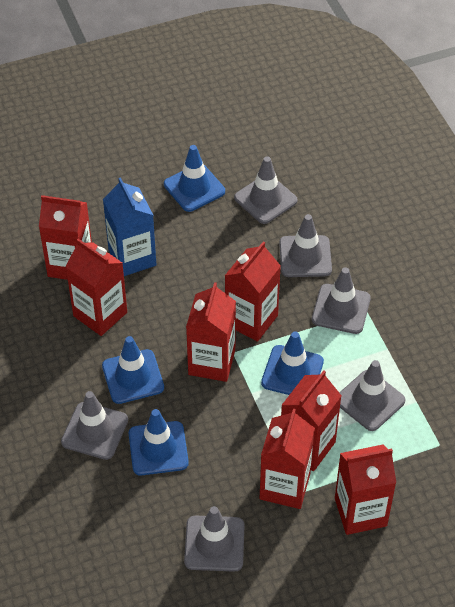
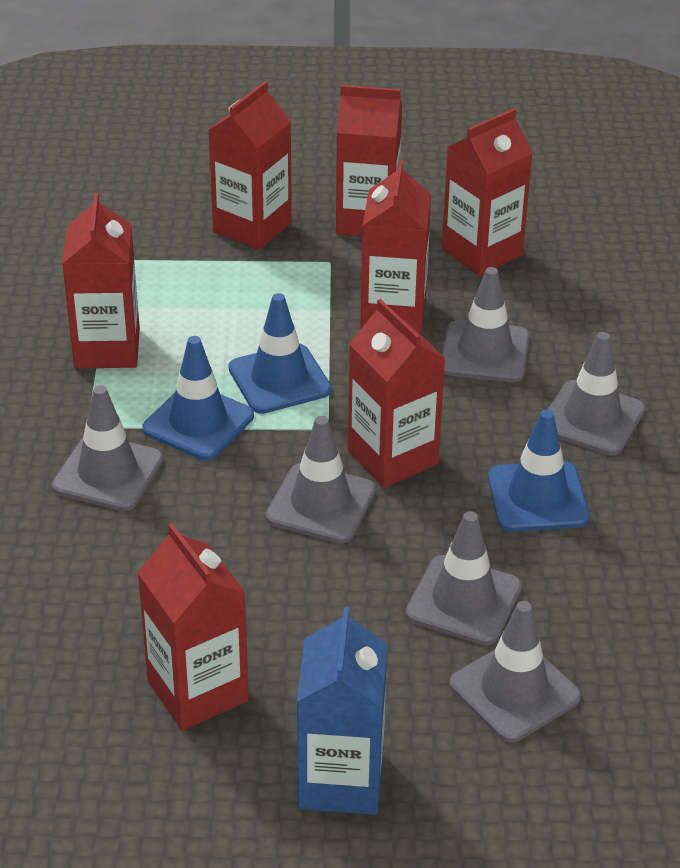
blue traffic cone: 4 -> 3

